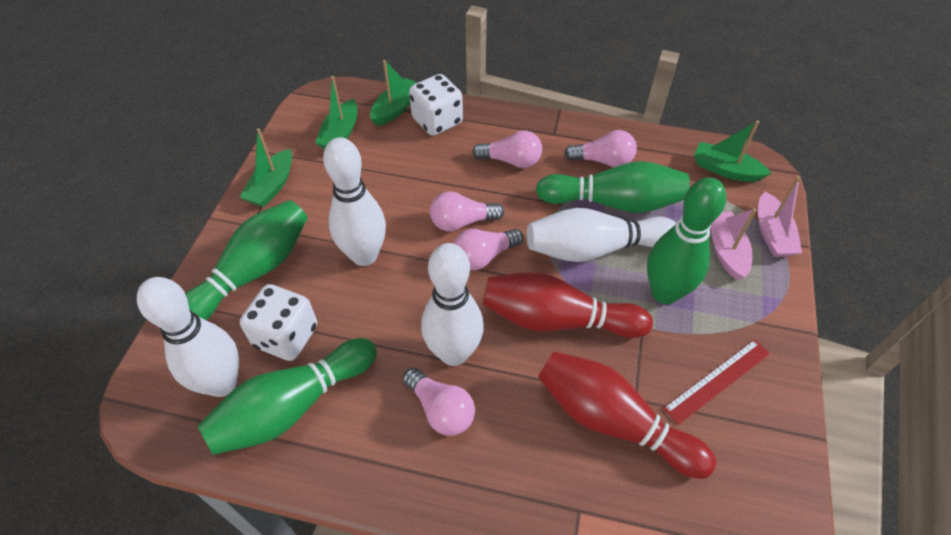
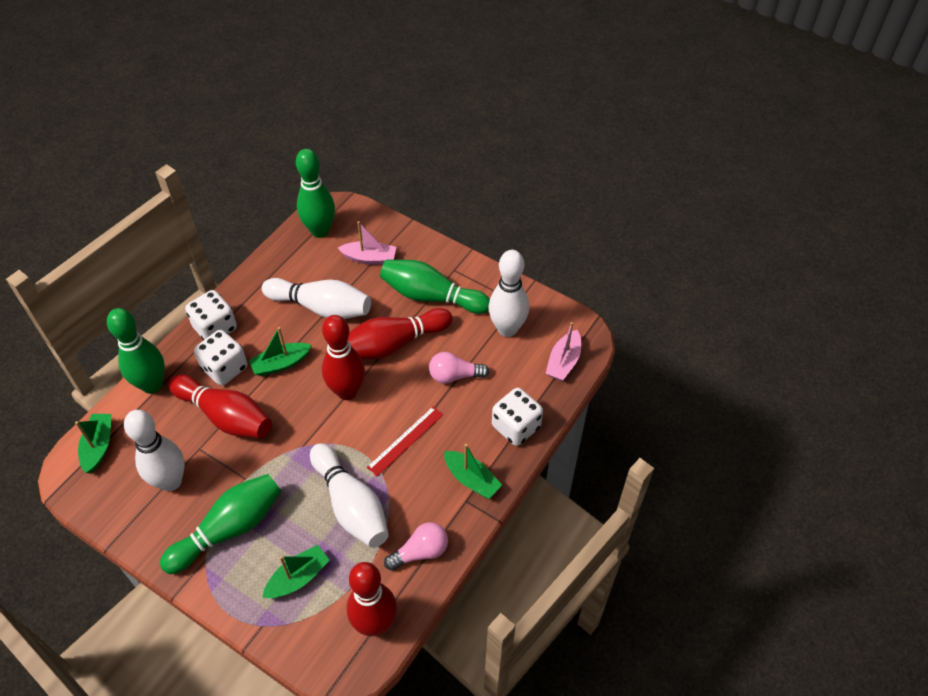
pink light bulb: 5 -> 2
red bowling pin: 2 -> 4
white dice: 2 -> 3

